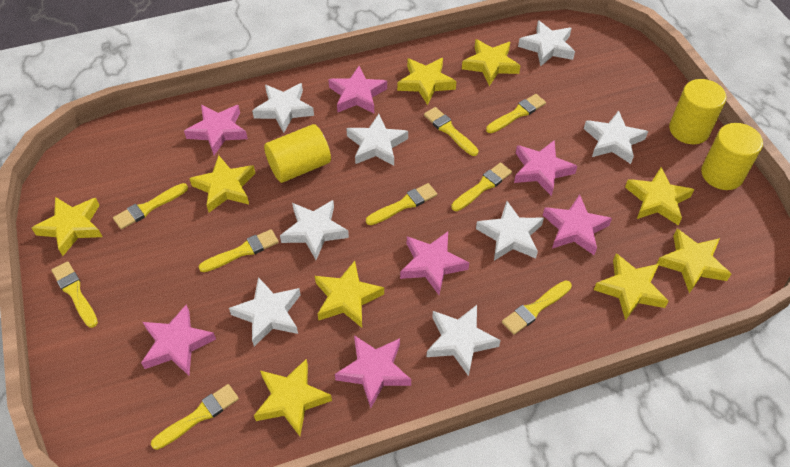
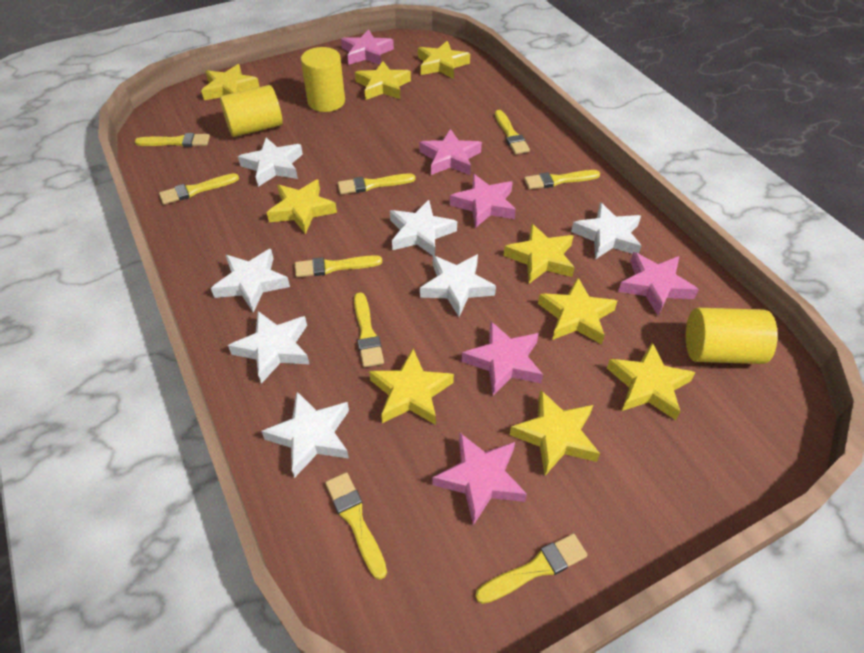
pink star: 7 -> 6
white star: 8 -> 7

